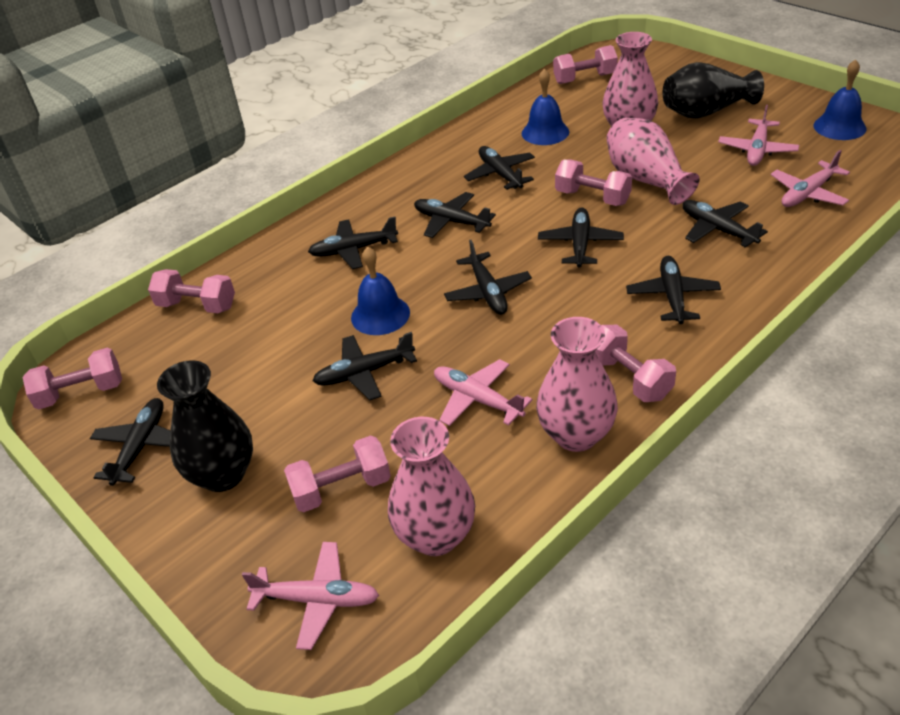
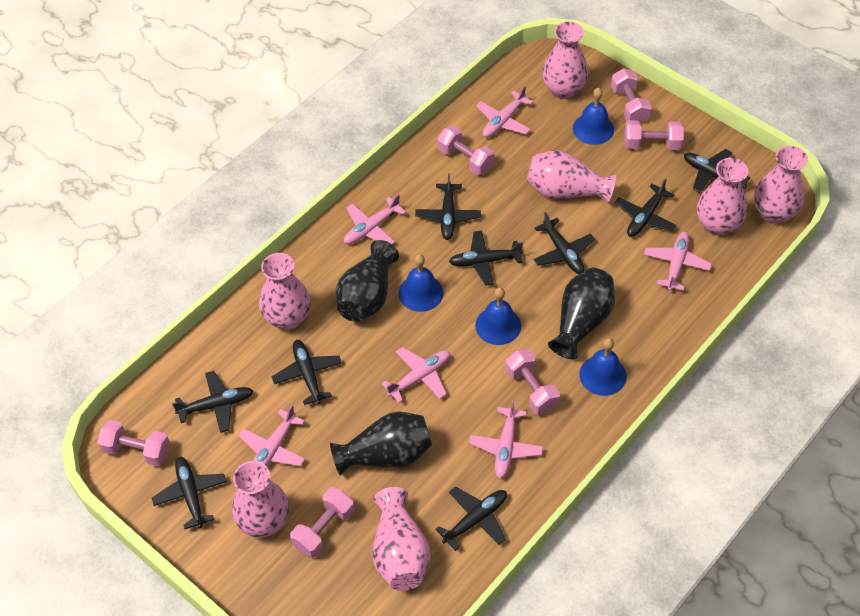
black vase: 2 -> 3
blue bell: 3 -> 4
pink plane: 4 -> 6
pink vase: 4 -> 7

